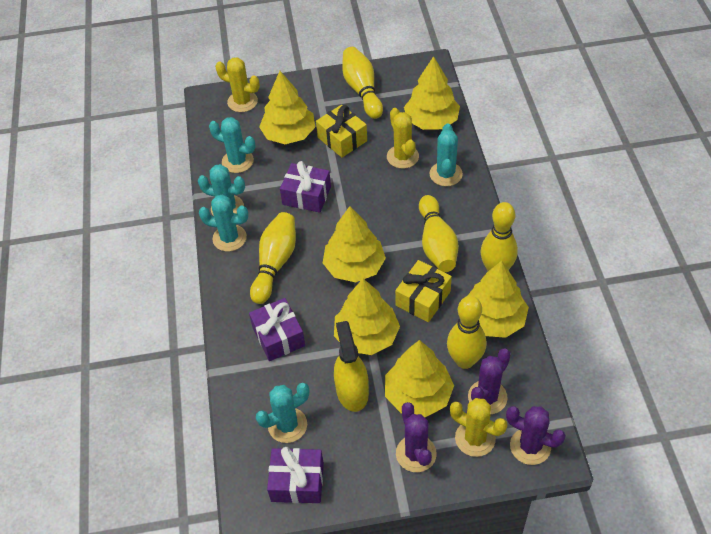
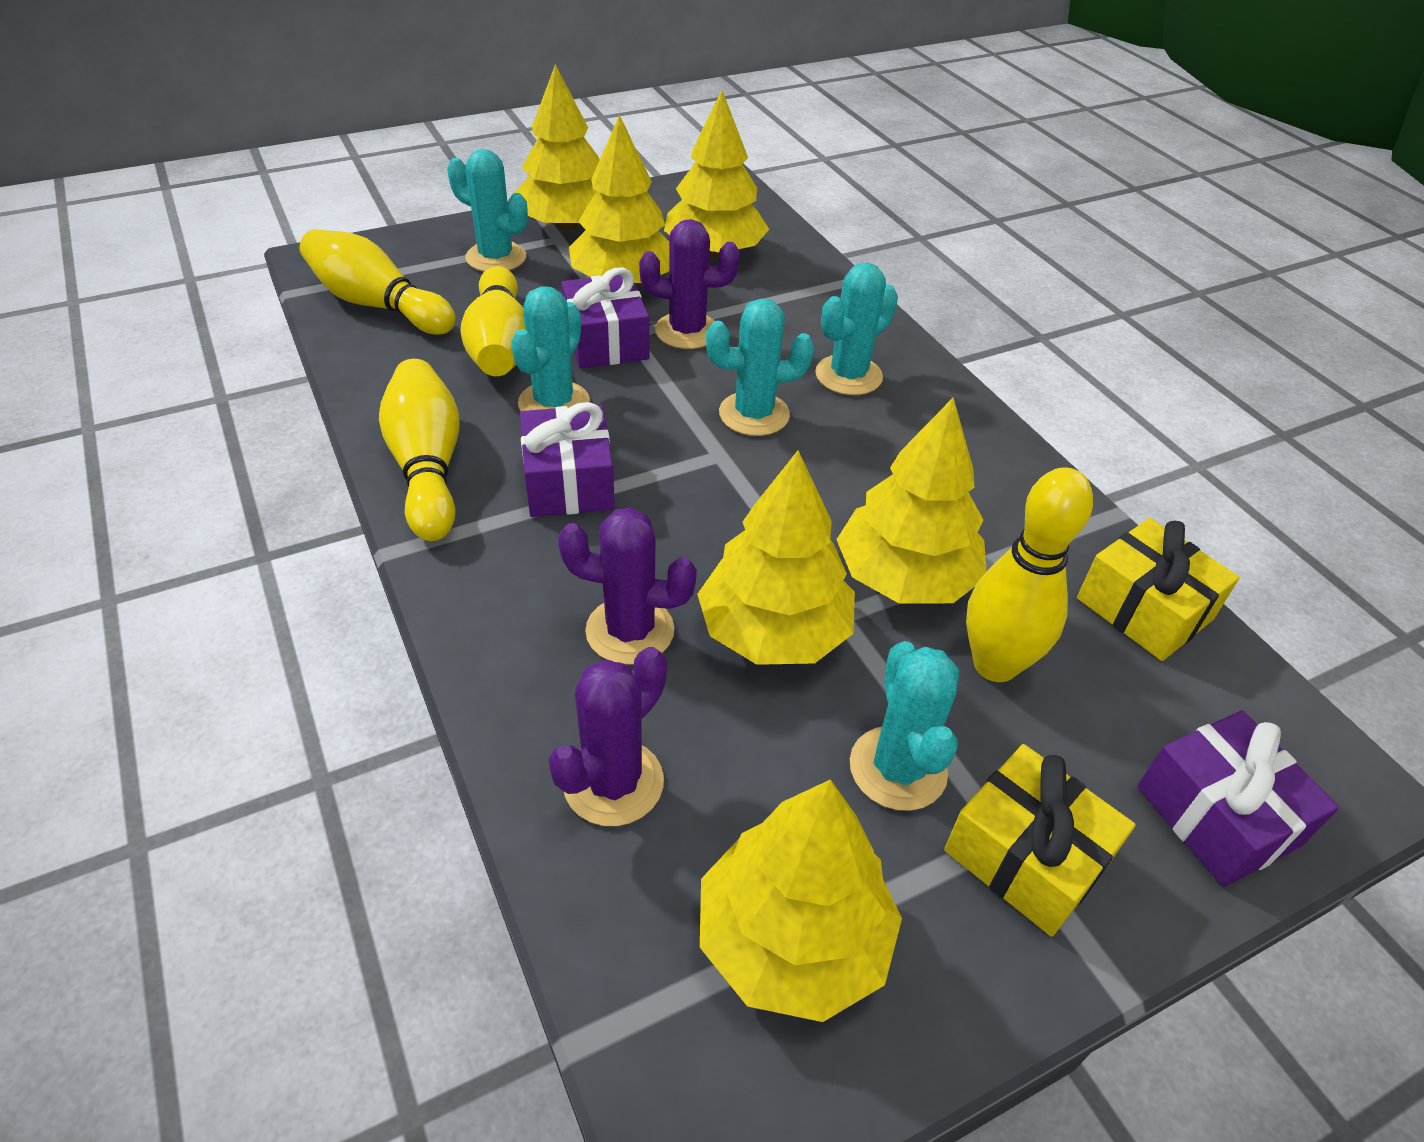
yellow bowling pin: 5 -> 4
yellow cactus: 3 -> 0
yellow spray bottle: 1 -> 0

